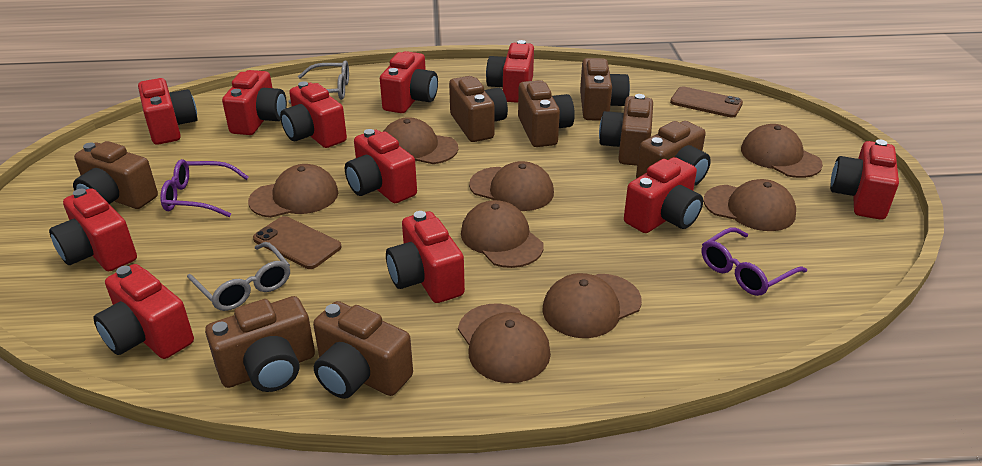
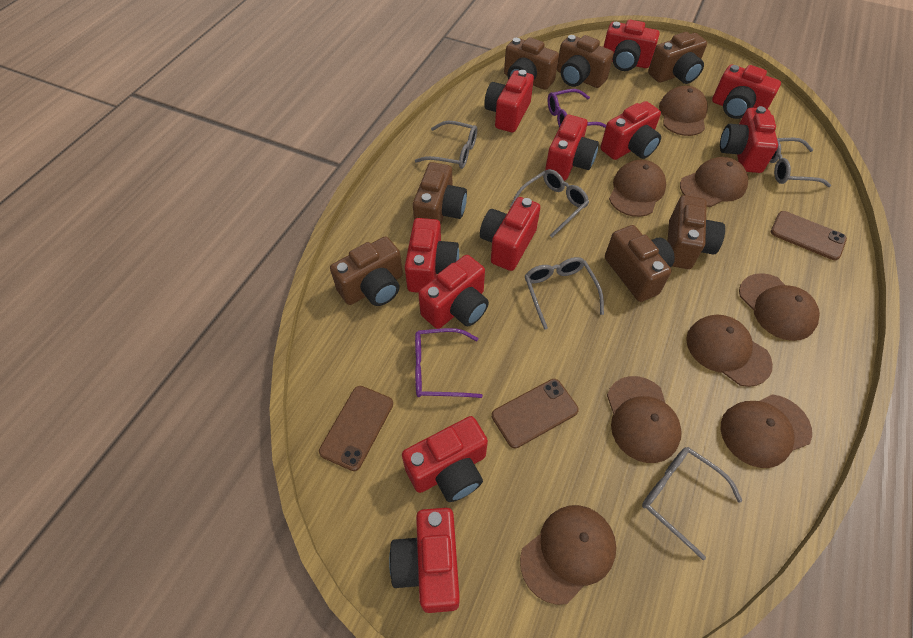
brown camera: 8 -> 7
brown phone: 2 -> 3
grey glasses: 2 -> 5

